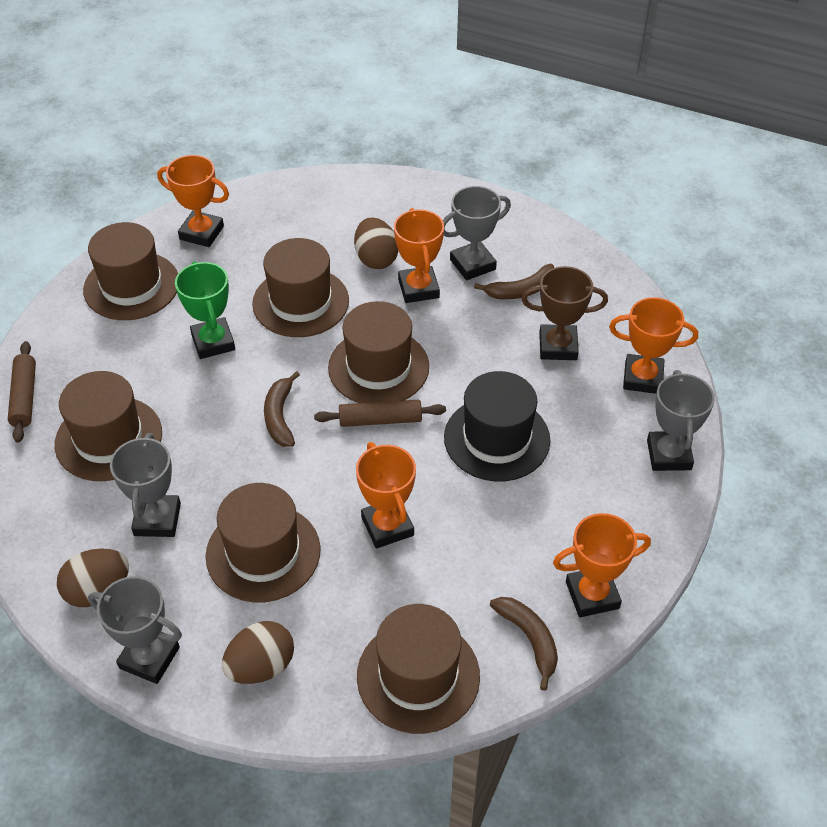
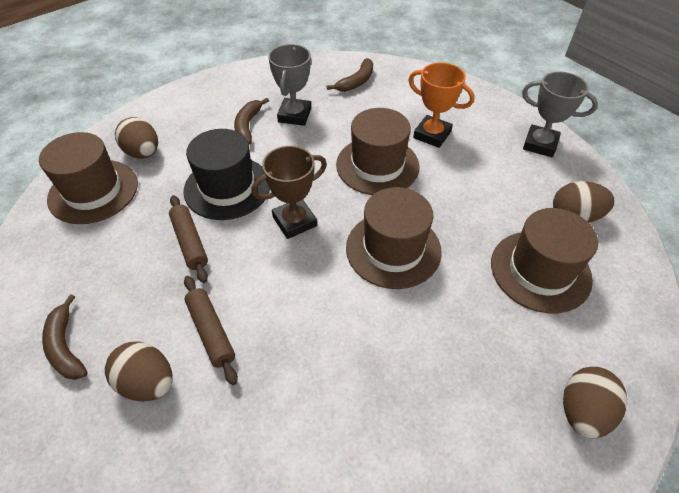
brown egg: 3 -> 4
brown hat: 6 -> 4
green trophy: 1 -> 0
grey trophy: 4 -> 2
orange trophy: 5 -> 1

